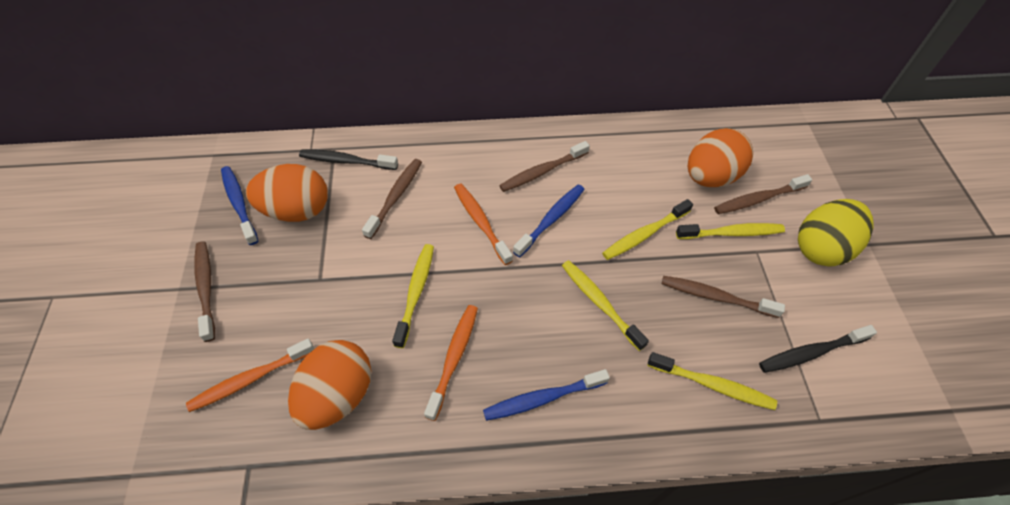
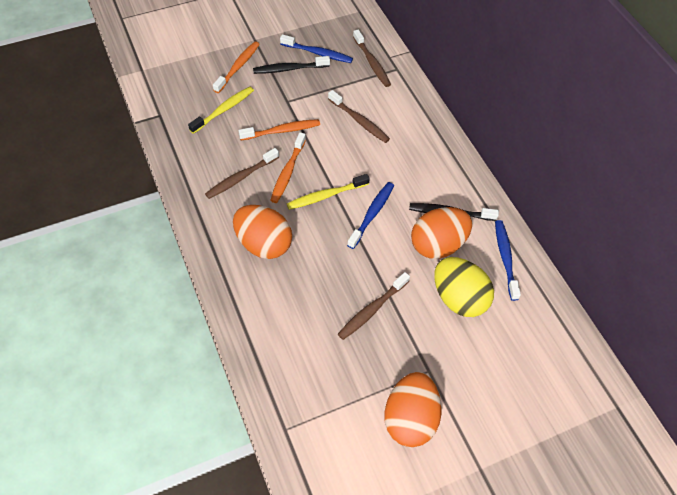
brown toothbrush: 5 -> 4
yellow toothbrush: 5 -> 2

